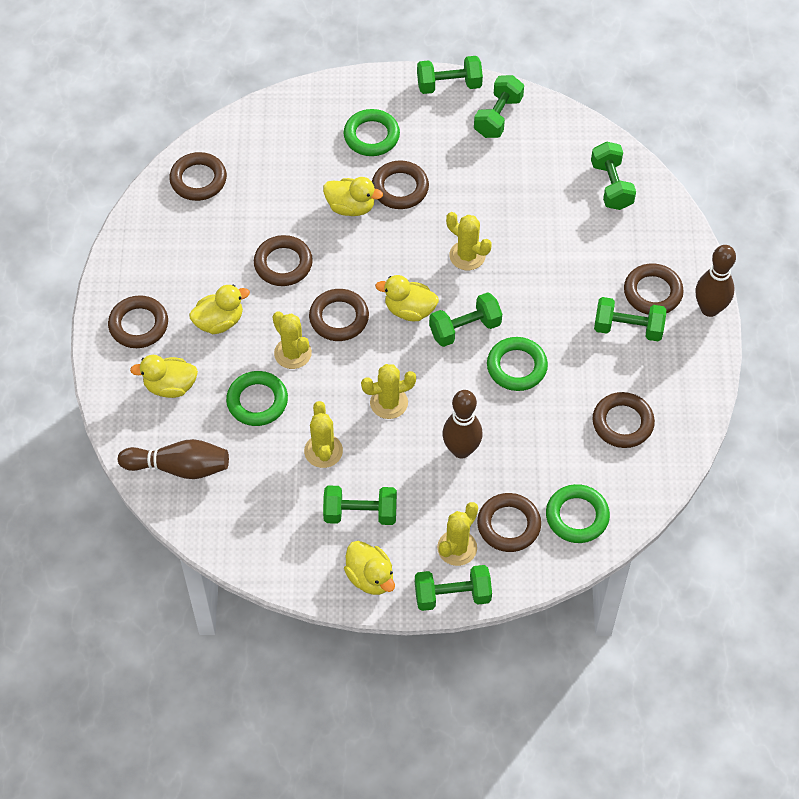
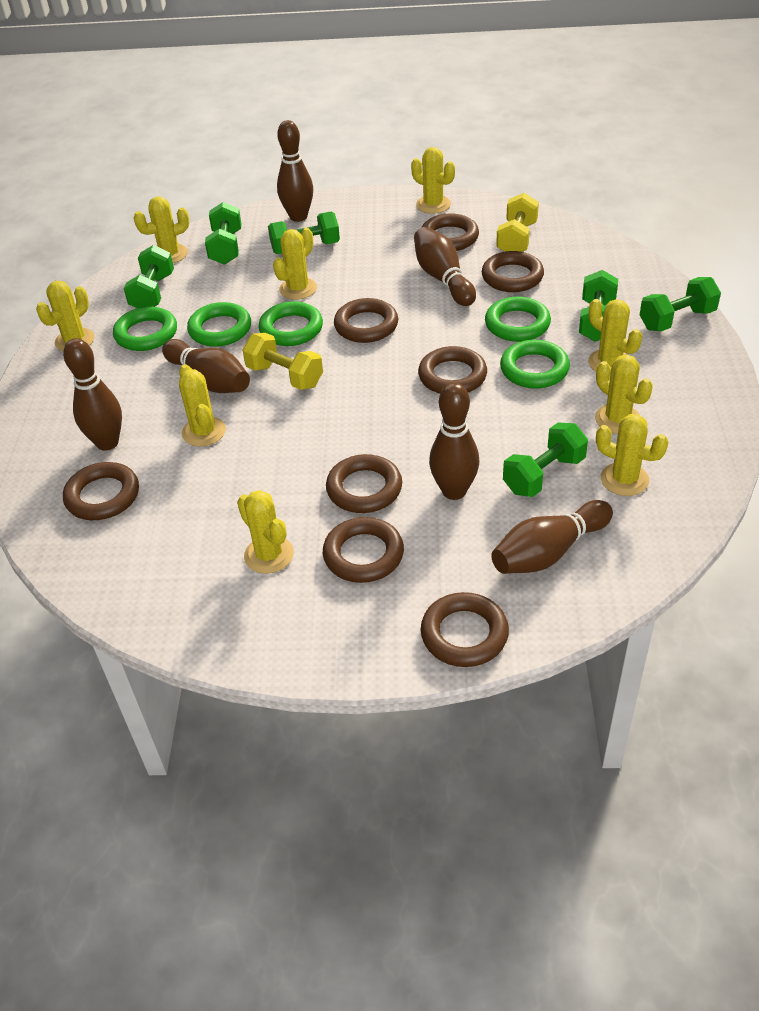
brown bowling pin: 3 -> 6
green dumbbell: 7 -> 6
green ring: 4 -> 5
yellow cactus: 5 -> 9
yellow duck: 5 -> 0
yellow dumbbell: 0 -> 2

